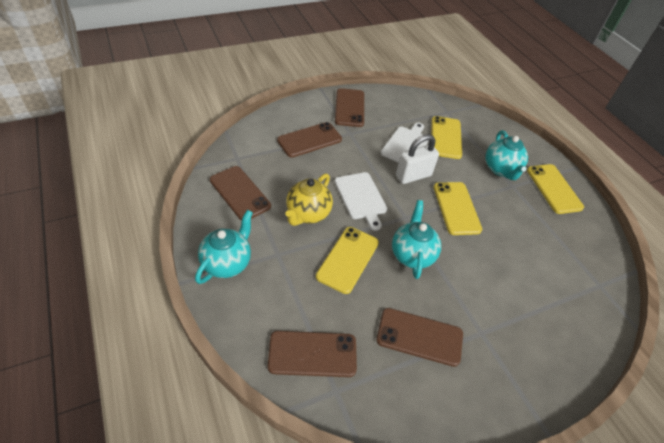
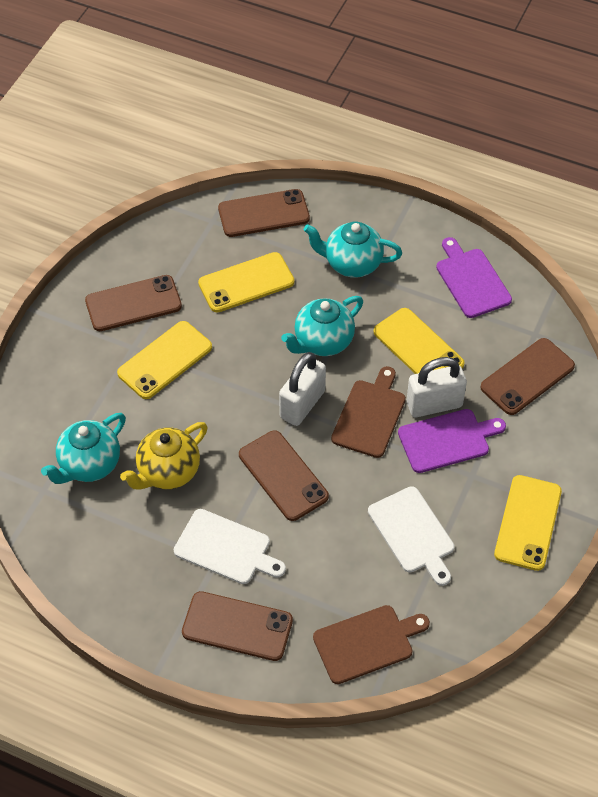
brown cutting board: 0 -> 2
purple cutting board: 0 -> 2
white padlock: 1 -> 2

